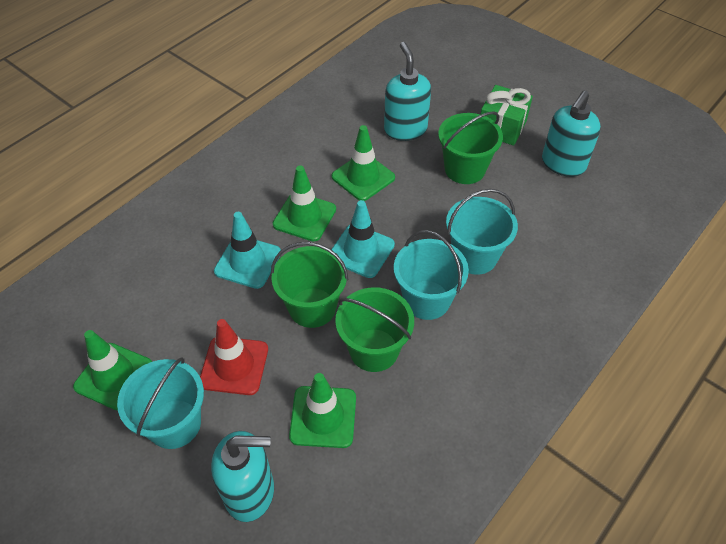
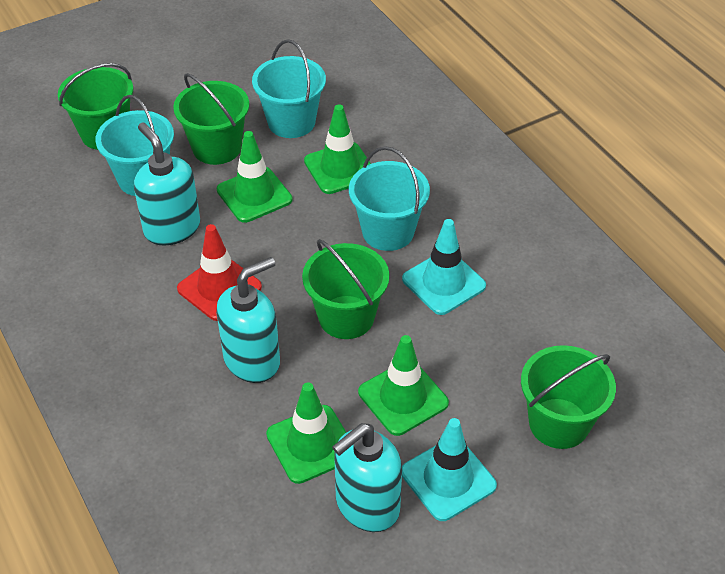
green bucket: 3 -> 4
green gift: 1 -> 0

